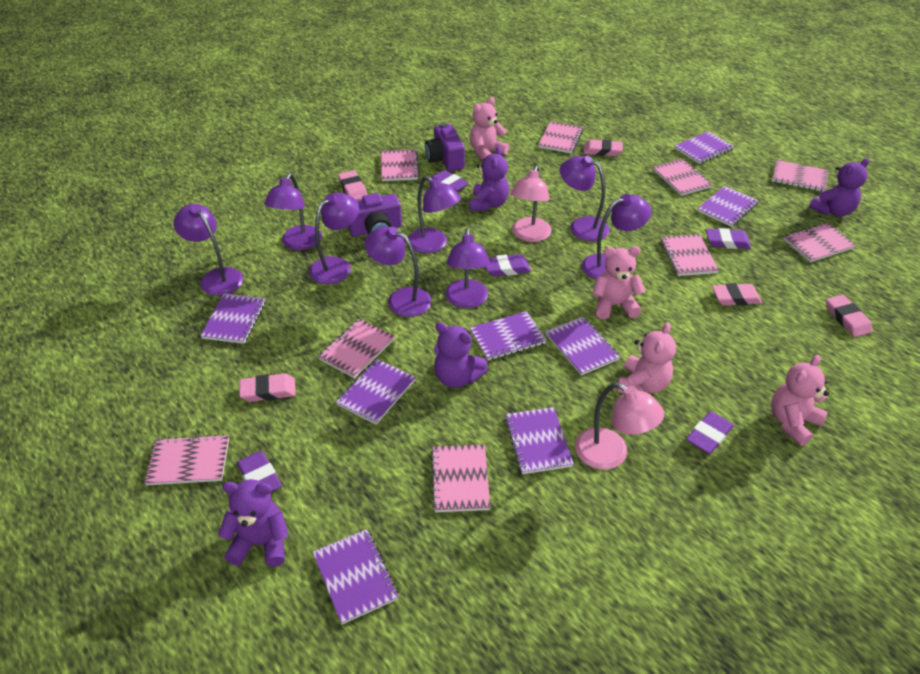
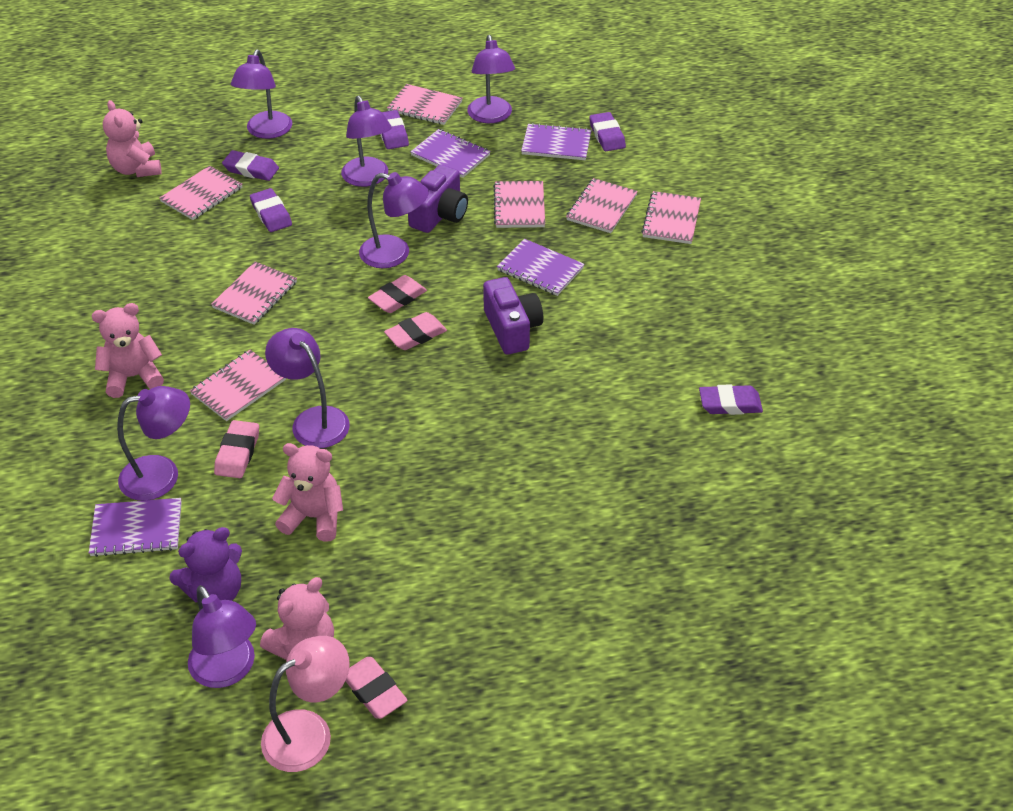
pink eraser: 5 -> 4
pink lamp: 2 -> 1
pink notebook: 9 -> 7
purple lamp: 8 -> 7
purple notebook: 8 -> 4
purple teddy bear: 4 -> 1

